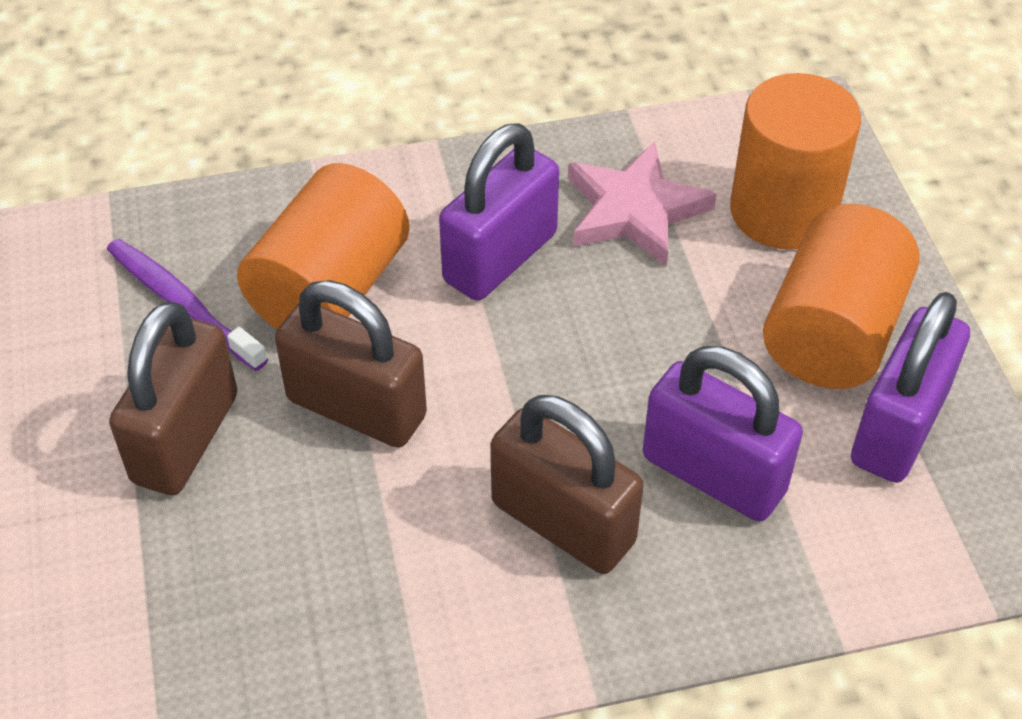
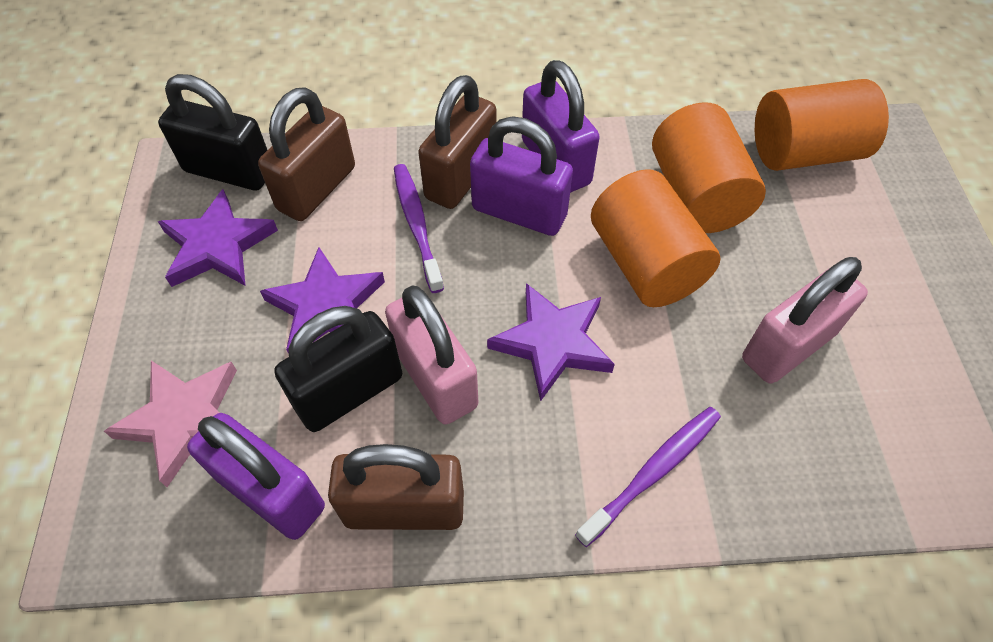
black padlock: 0 -> 2
pink padlock: 0 -> 2
purple star: 0 -> 3
purple toothbrush: 1 -> 2

